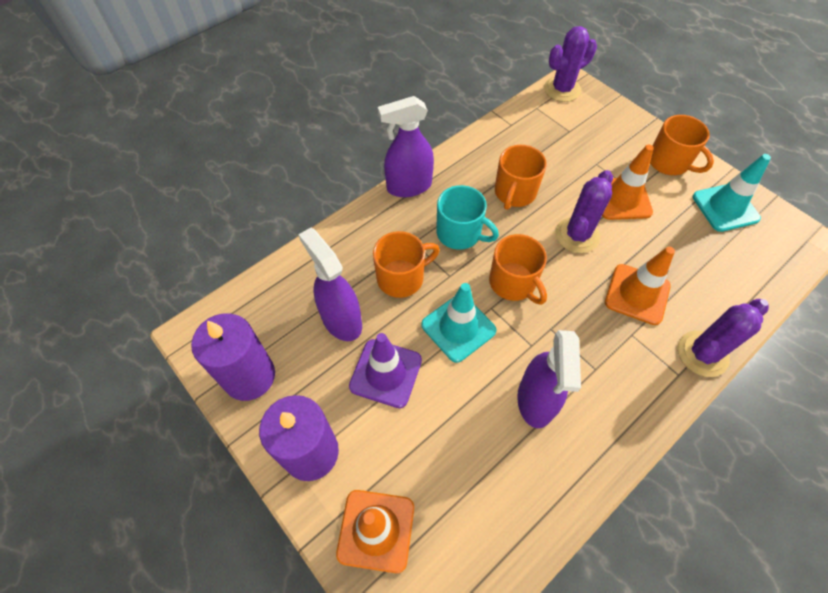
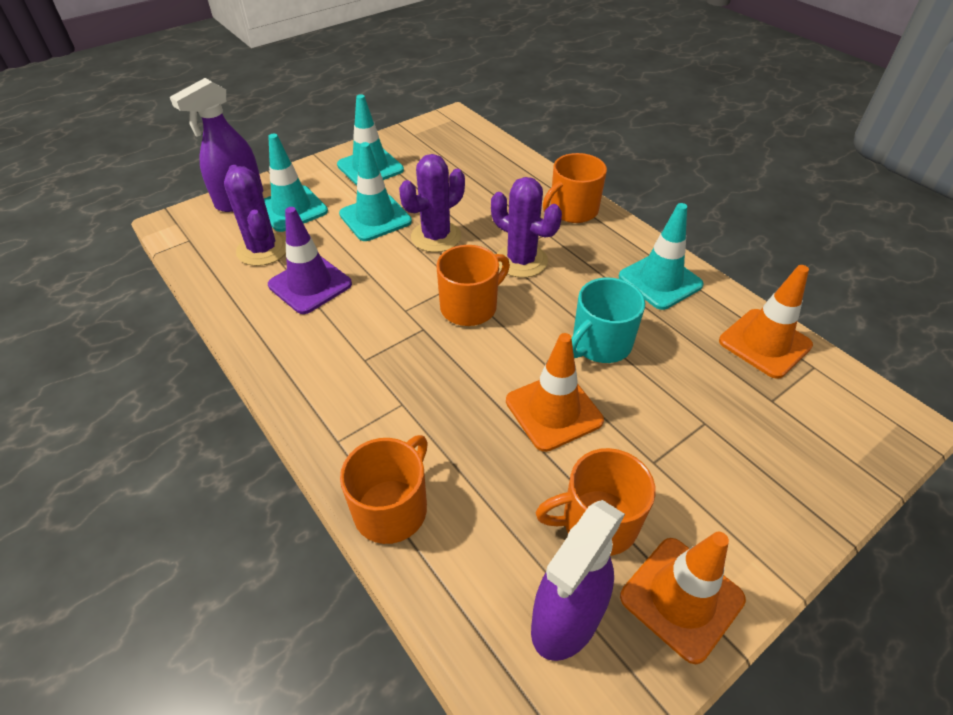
purple candle: 2 -> 0
purple spray bottle: 3 -> 2
turquoise traffic cone: 2 -> 4

